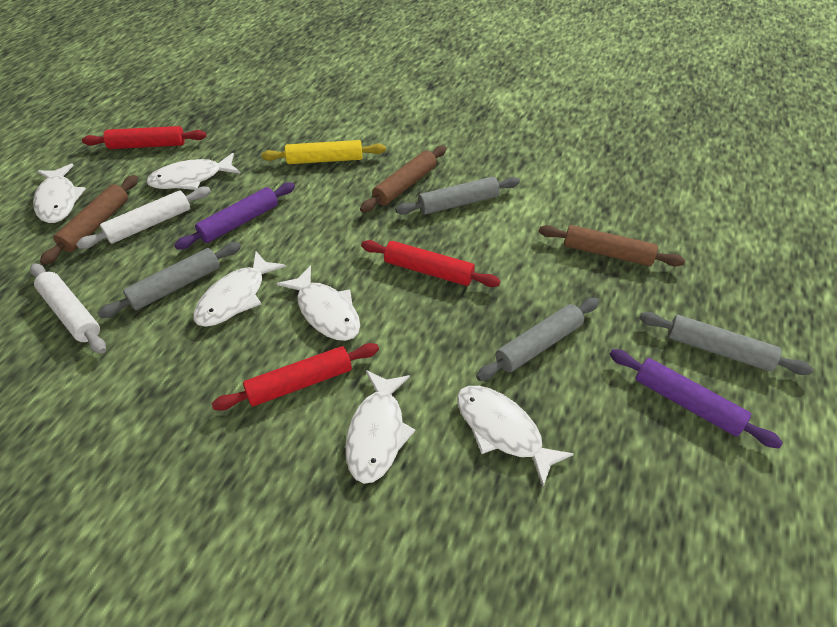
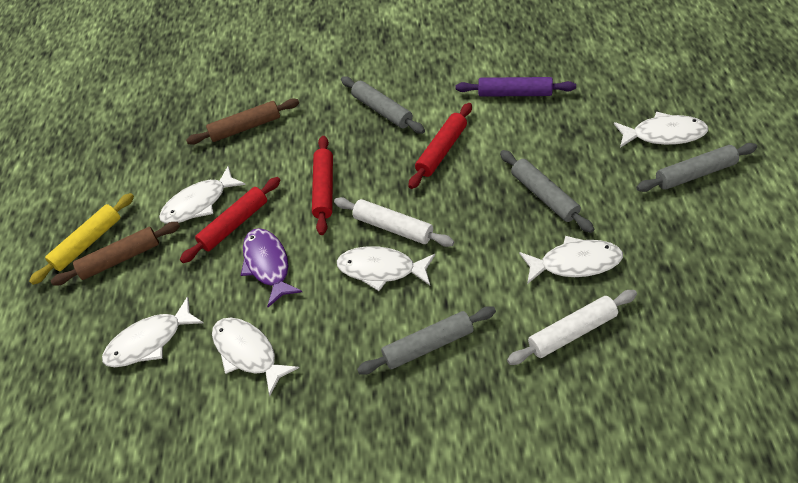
brown rolling pin: 3 -> 2
purple fish: 0 -> 1
purple rolling pin: 2 -> 1

